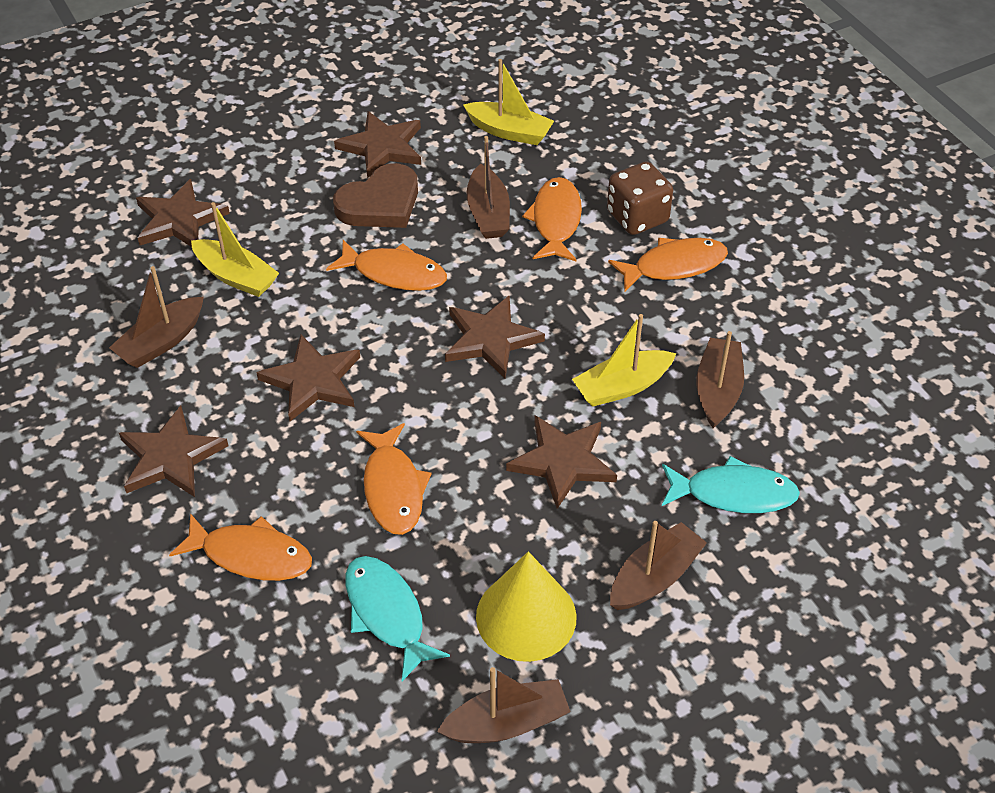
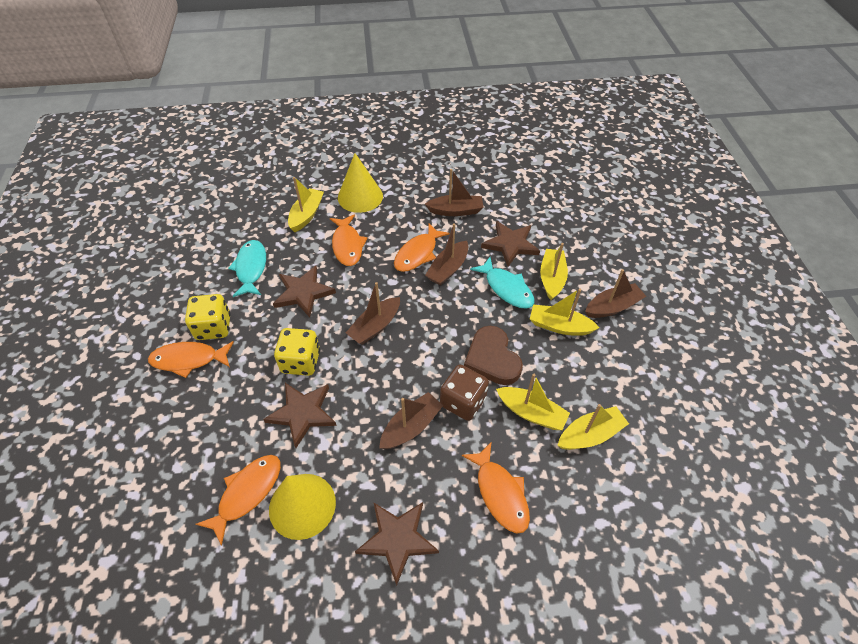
brown star: 6 -> 4
yellow boat: 3 -> 5
yellow cone: 1 -> 2
yellow dice: 0 -> 2

